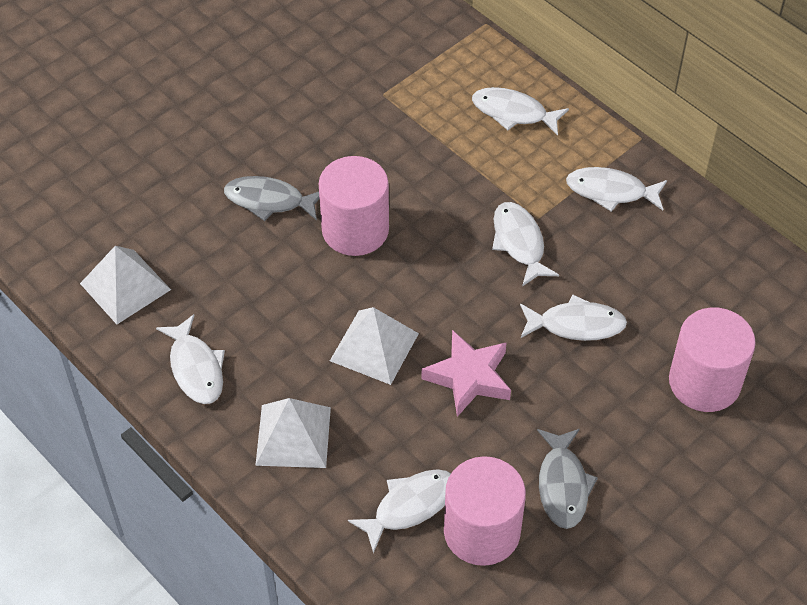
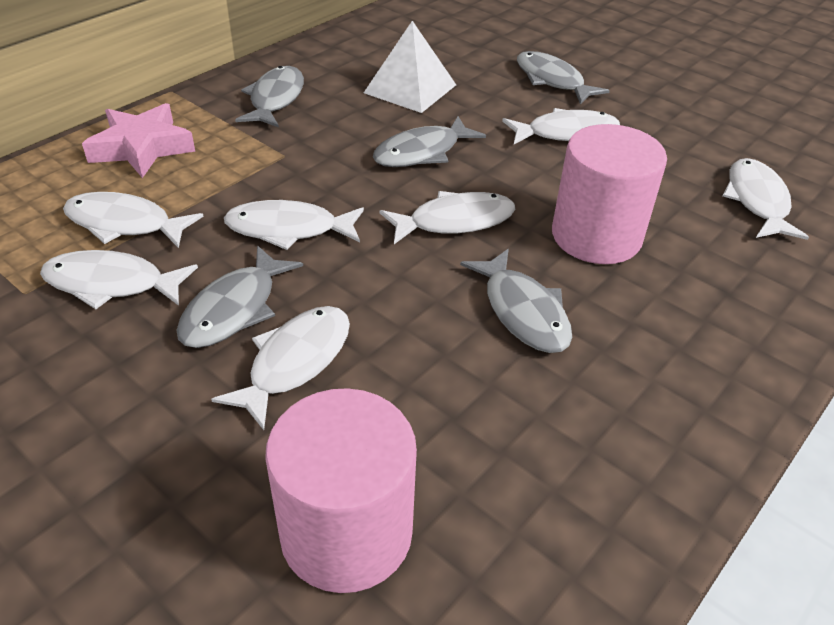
grey fish: 2 -> 5
pink cylinder: 3 -> 2
white fish: 6 -> 7
white pyramid: 3 -> 1

